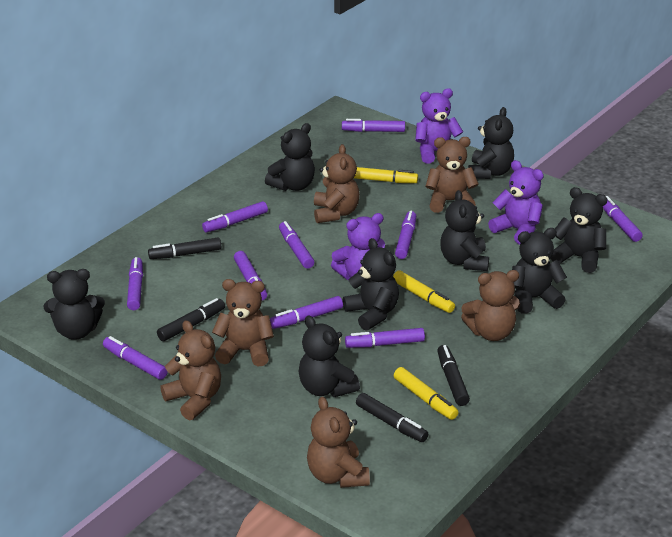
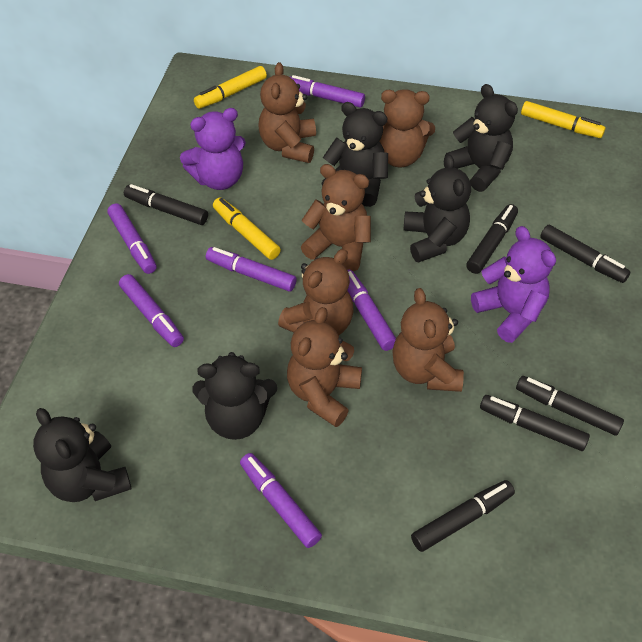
black marker: 4 -> 6
black teddy bear: 8 -> 5
purple marker: 10 -> 6
purple teddy bear: 3 -> 2

